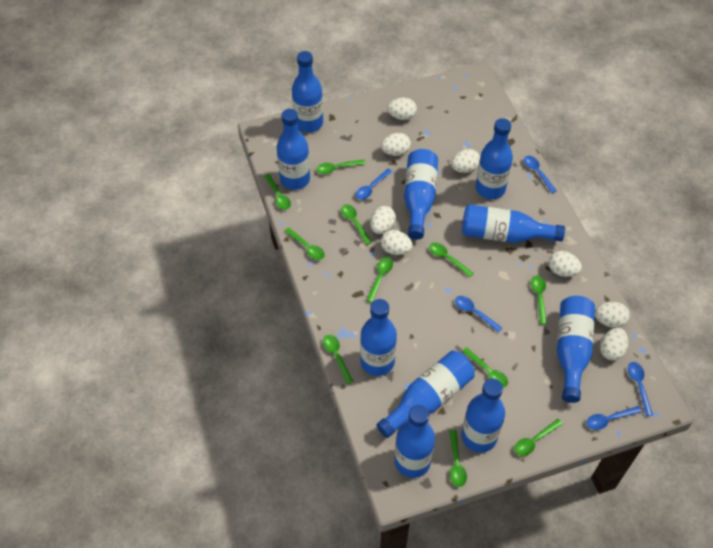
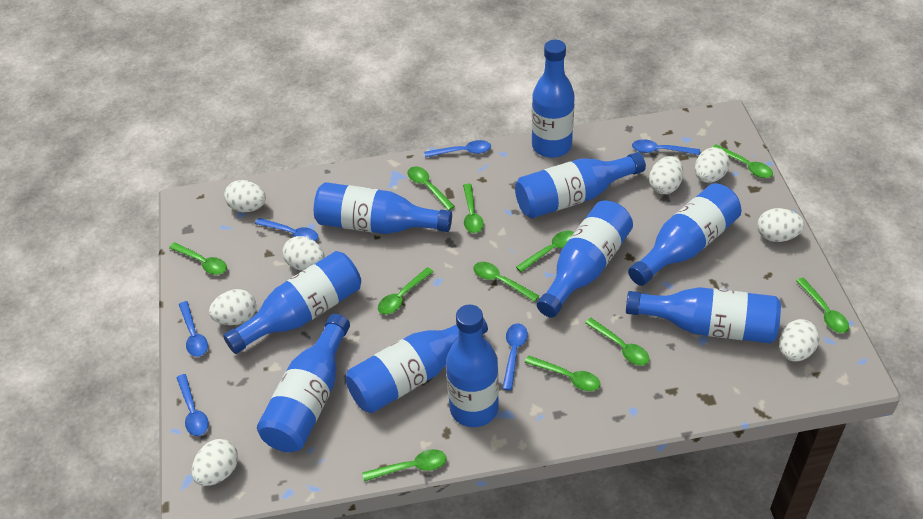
blue spoon: 5 -> 6

